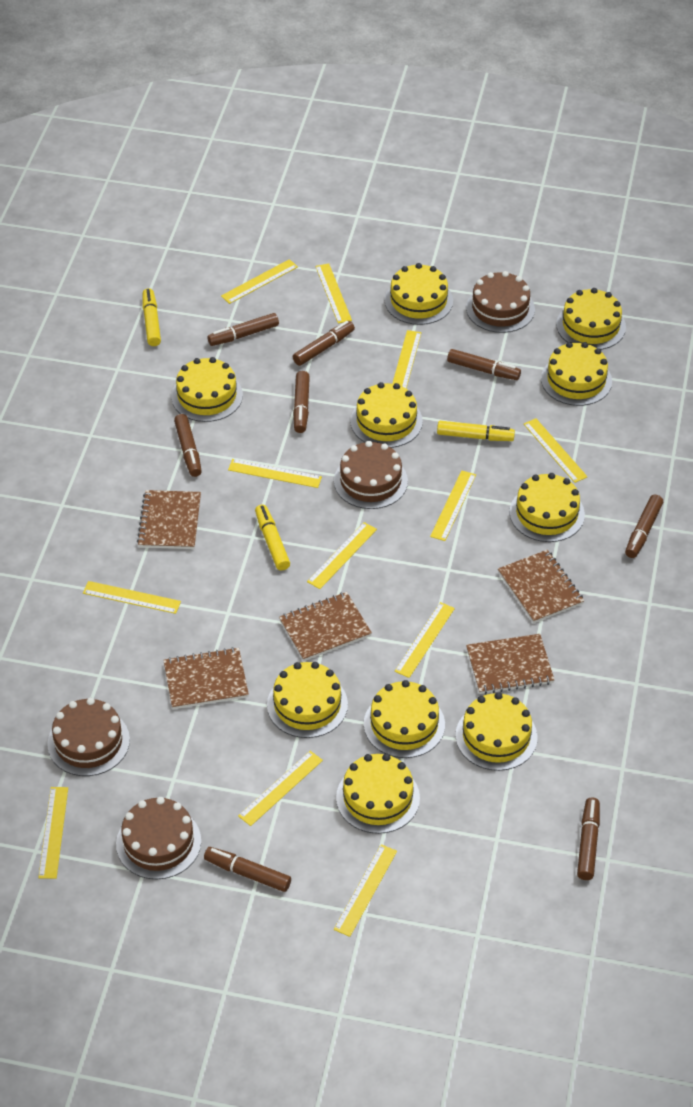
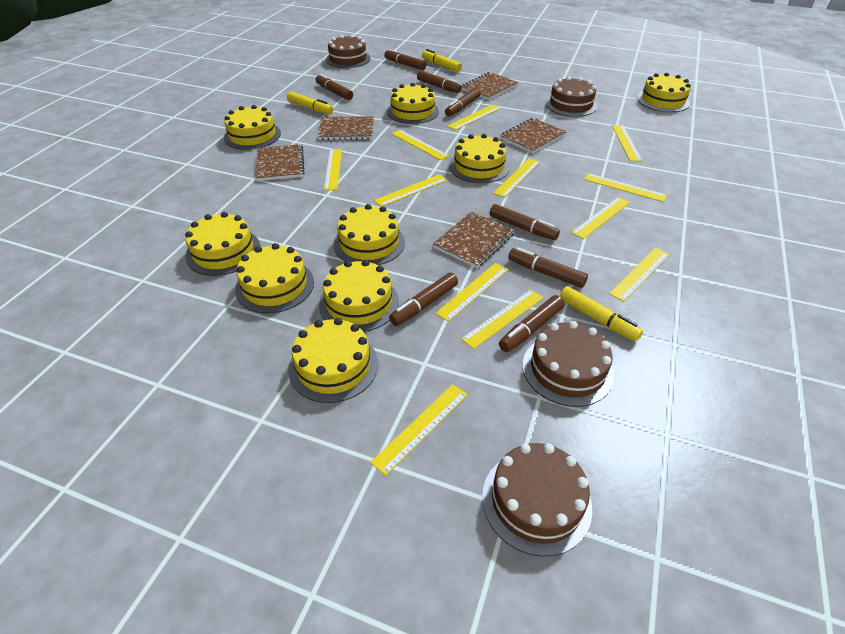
yellow cake: 10 -> 9

